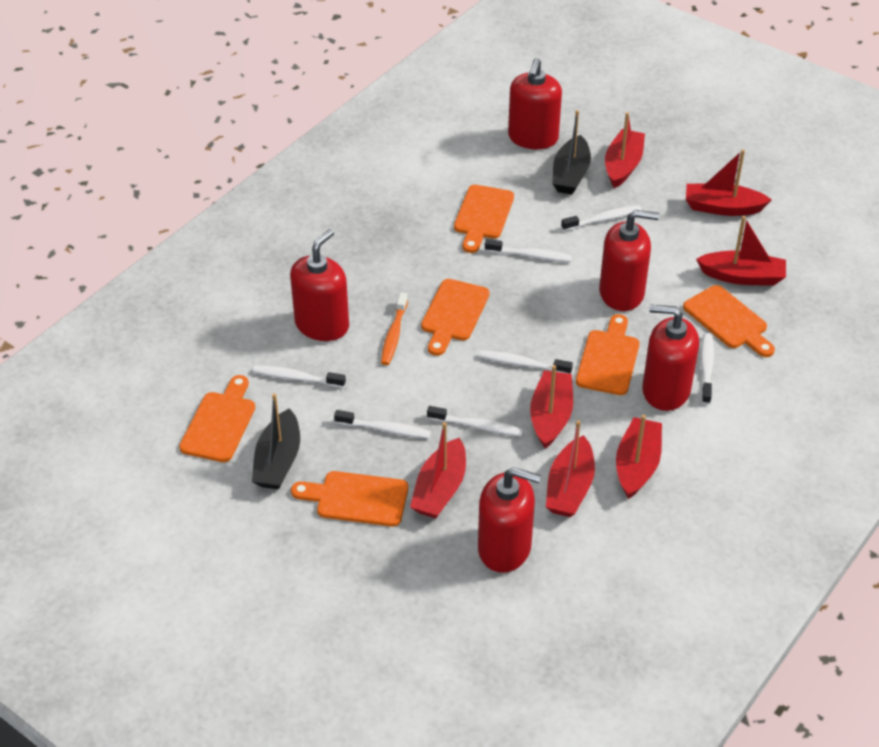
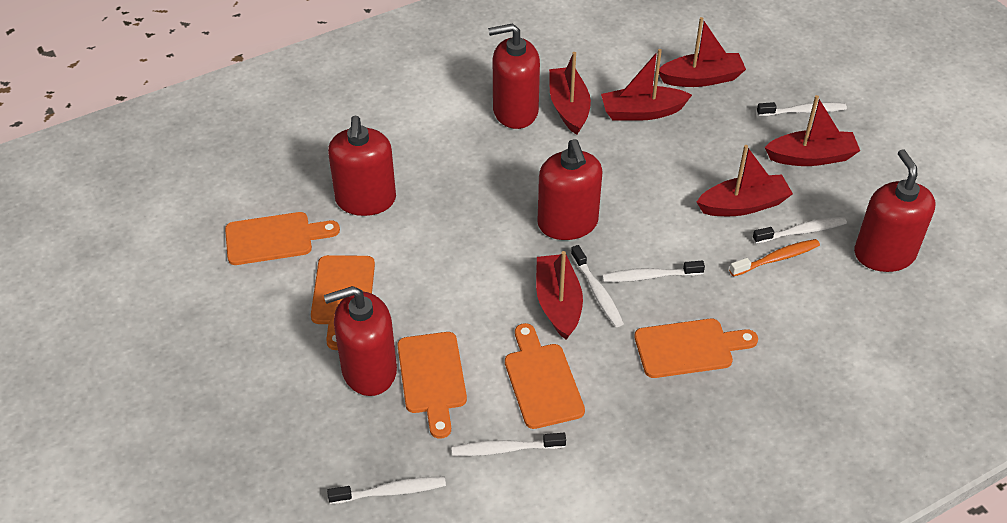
black boat: 2 -> 0
orange cutting board: 6 -> 5
red boat: 7 -> 6
white toothbrush: 7 -> 6

